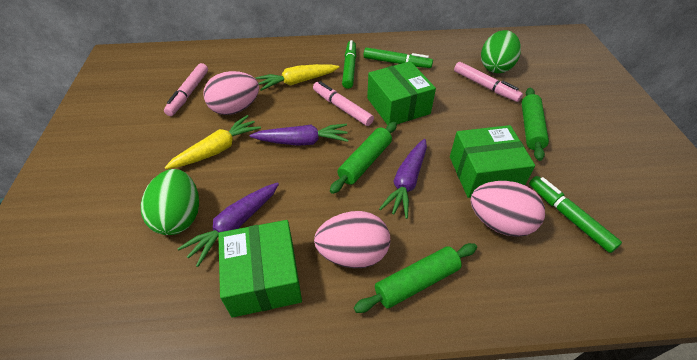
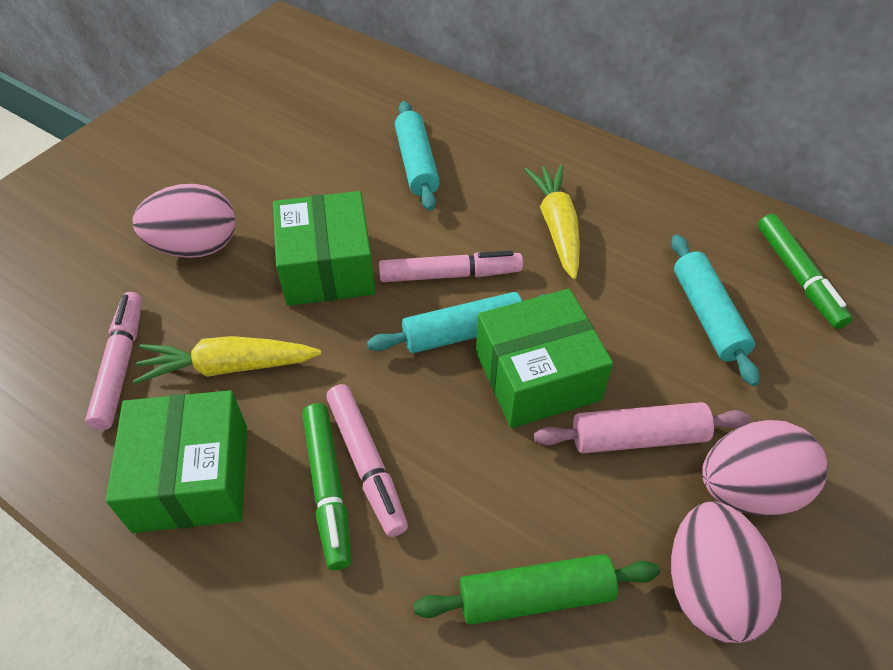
green egg: 2 -> 0
green marker: 3 -> 2
green rolling pin: 3 -> 1
pink rolling pin: 0 -> 1
purple carrot: 3 -> 0
turquoise rolling pin: 0 -> 3

